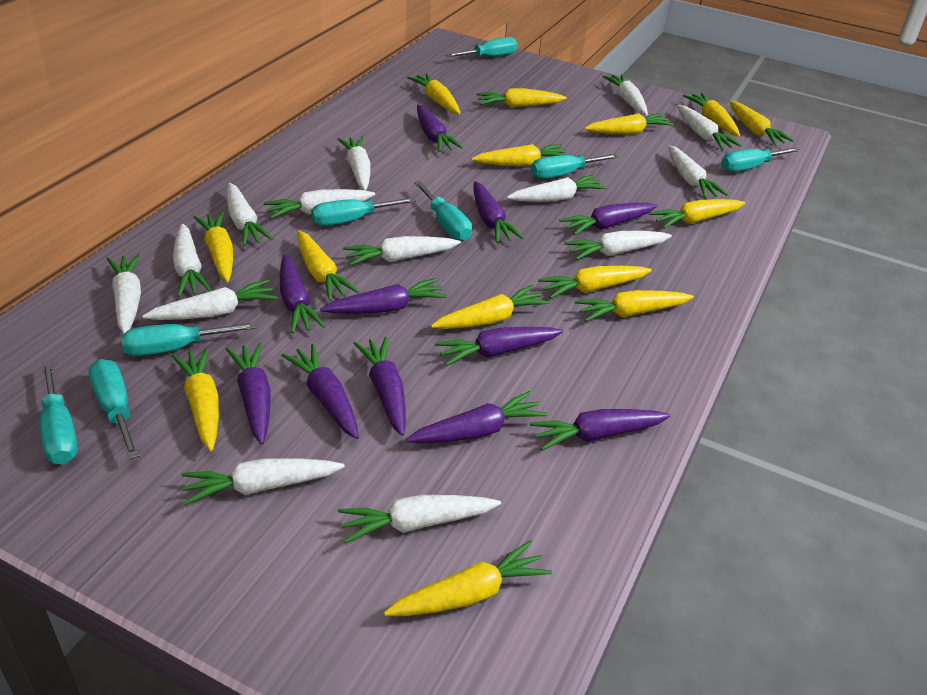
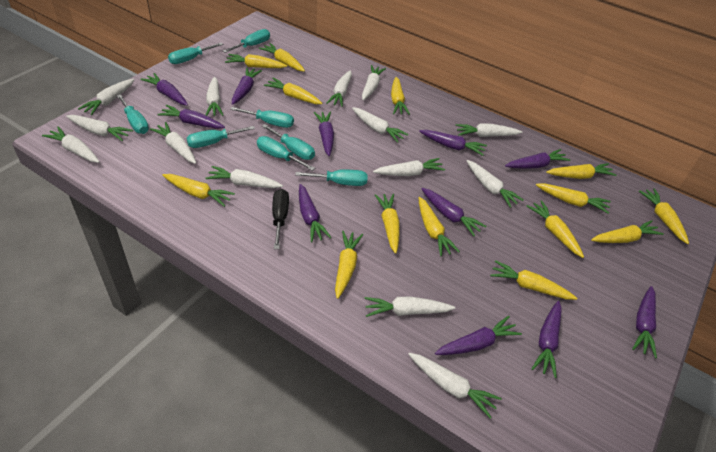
black screwdriver: 0 -> 1

